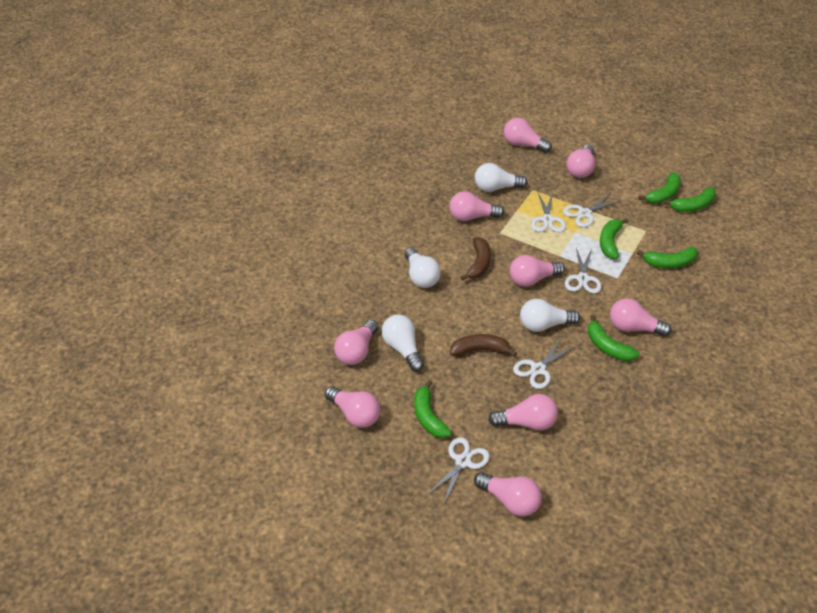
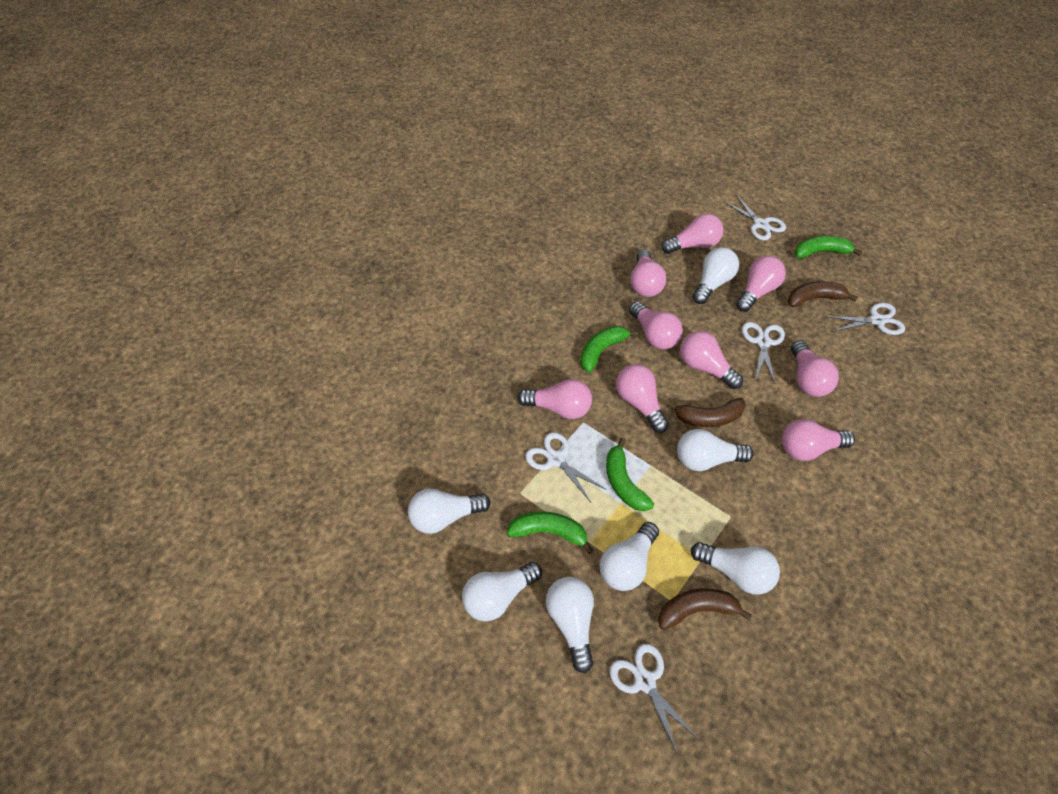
brown banana: 2 -> 3
green banana: 6 -> 4
white light bulb: 4 -> 7

